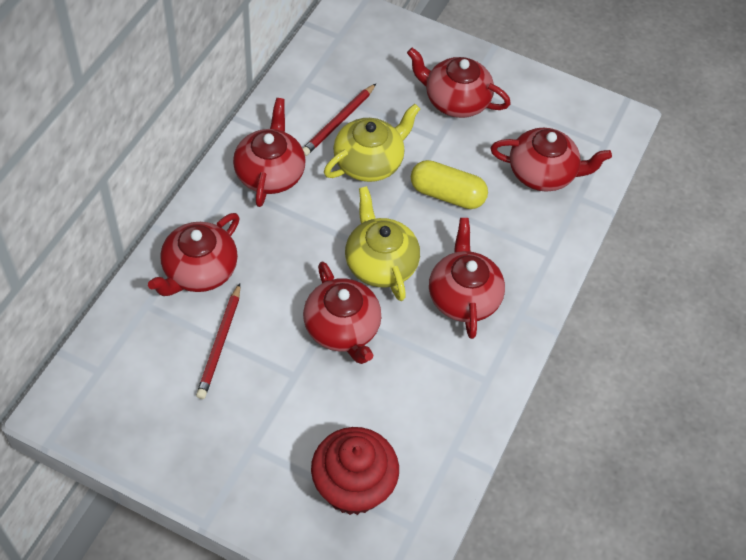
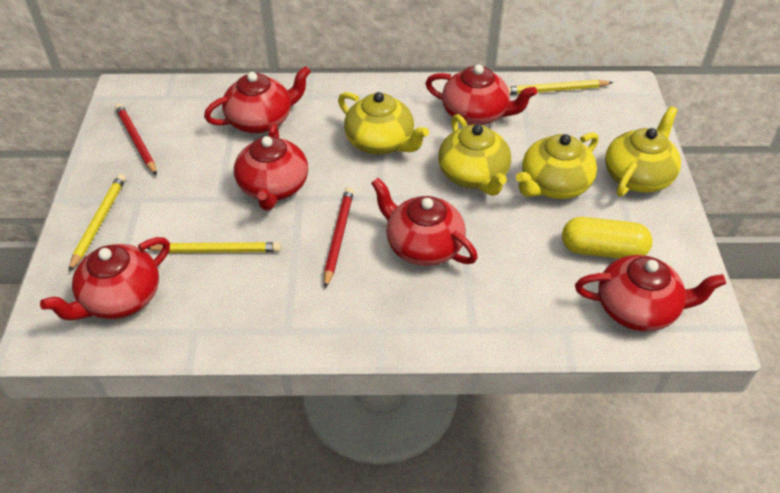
red cupcake: 1 -> 0
yellow pencil: 0 -> 3
yellow teapot: 2 -> 4

